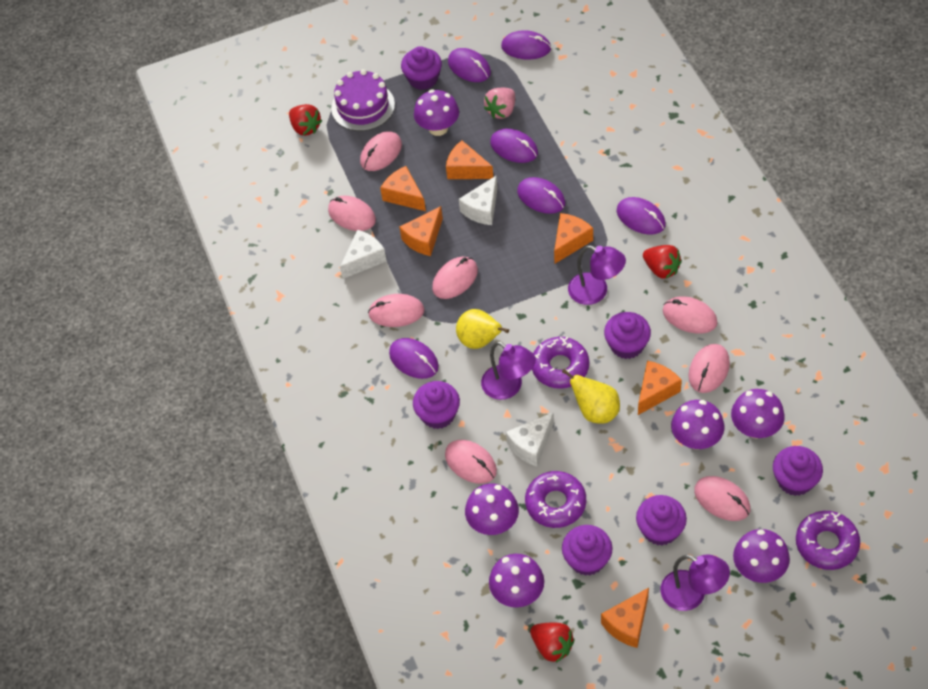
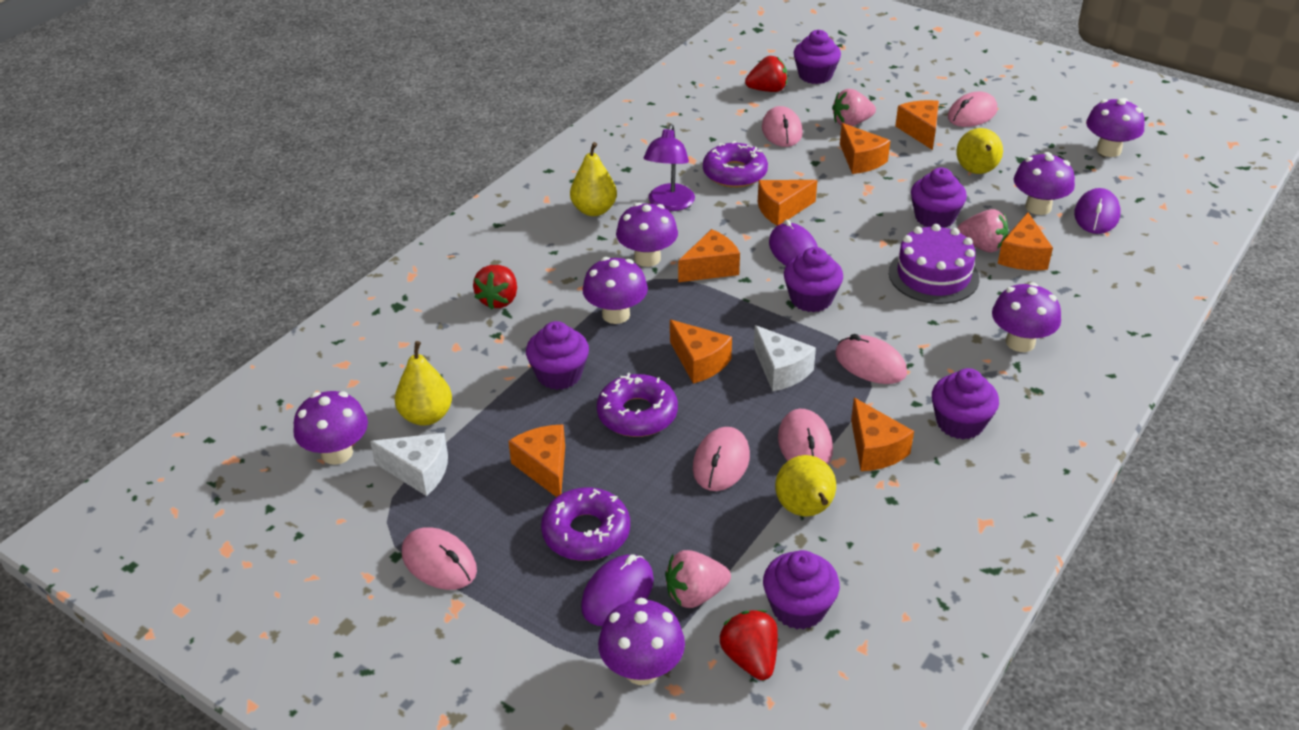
orange cheese: 6 -> 8
pink mouse: 8 -> 6
pink strawberry: 1 -> 3
purple lamp: 3 -> 1
purple mouse: 6 -> 3
purple mushroom: 6 -> 7
white cheese: 3 -> 2
yellow pear: 2 -> 4

